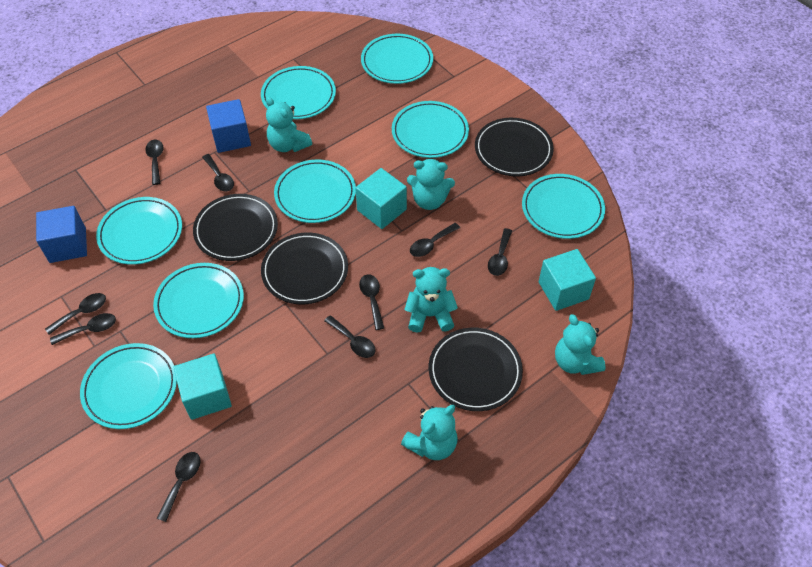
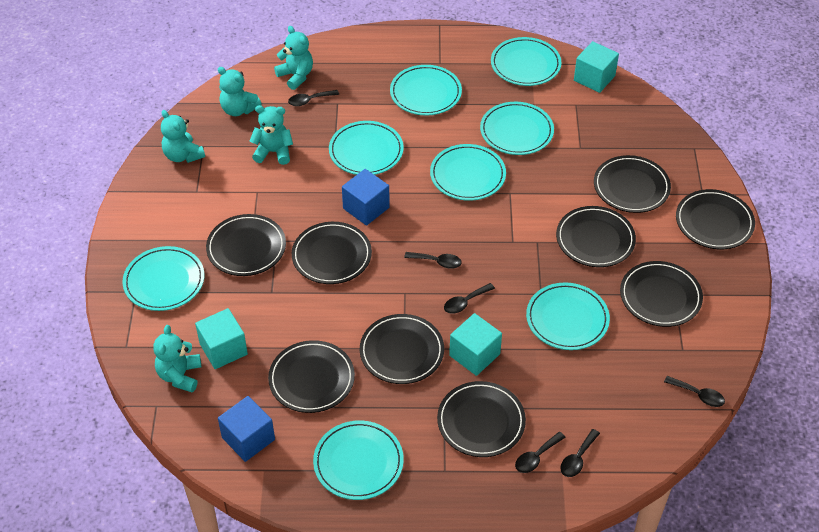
black plate: 4 -> 9
black spoon: 9 -> 6

